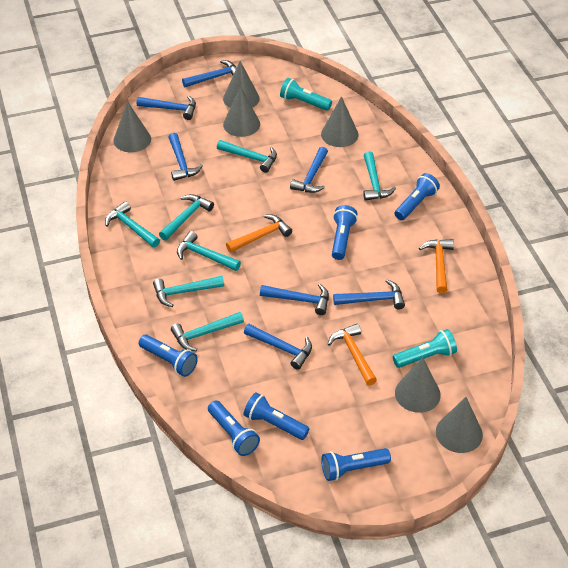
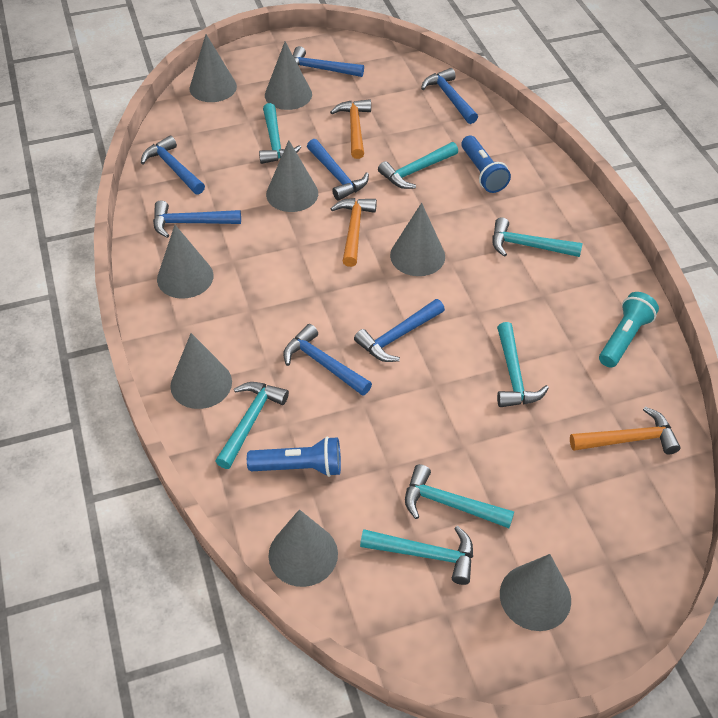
blue flashlight: 6 -> 2
grey cone: 6 -> 8
turquoise flashlight: 2 -> 1

